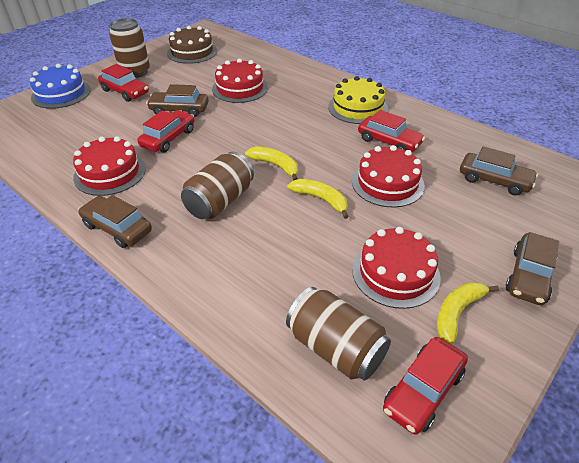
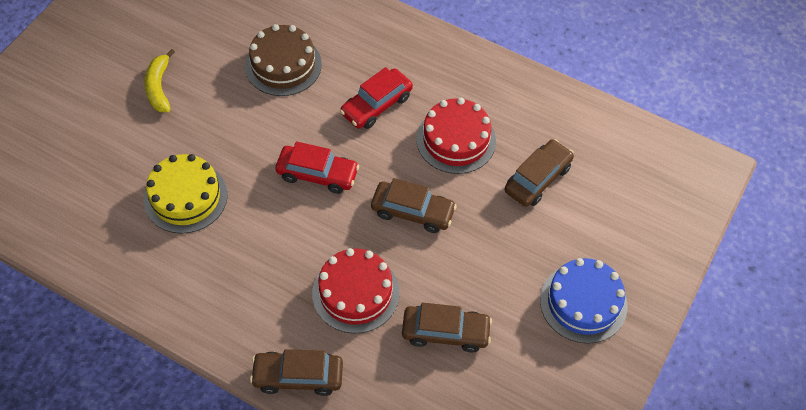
brown can: 3 -> 0
red cake: 4 -> 2
red car: 4 -> 2
yellow banana: 3 -> 1

